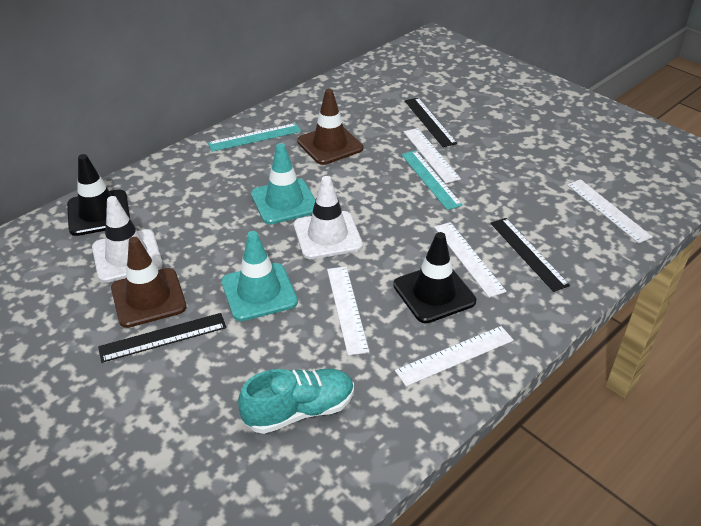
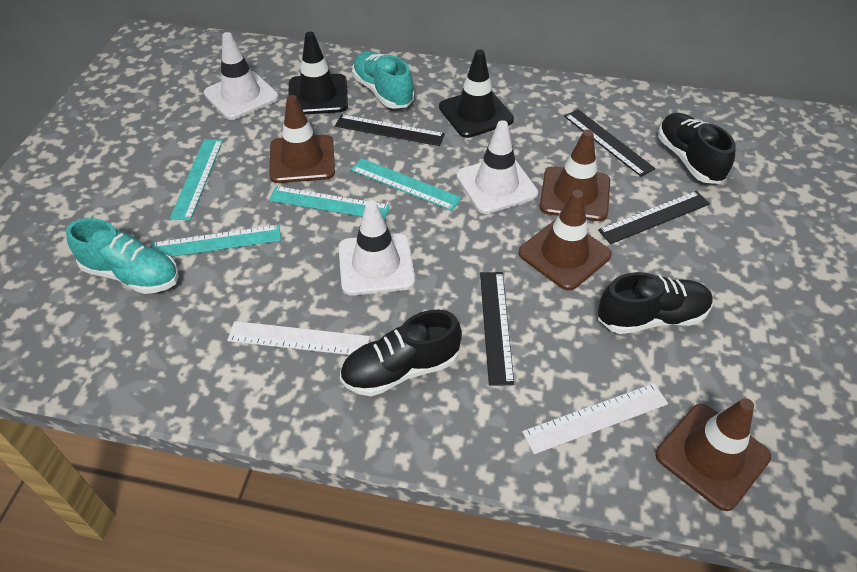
black ruler: 3 -> 4
black shoe: 0 -> 3
brown traffic cone: 2 -> 4
turquoise ruler: 2 -> 4
turquoise shoe: 1 -> 2
turquoise traffic cone: 2 -> 0
white ruler: 5 -> 2
white traffic cone: 2 -> 3

